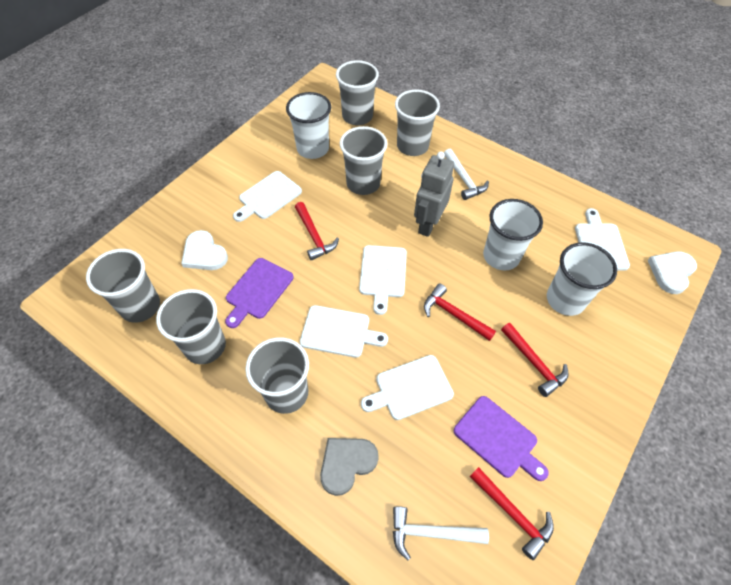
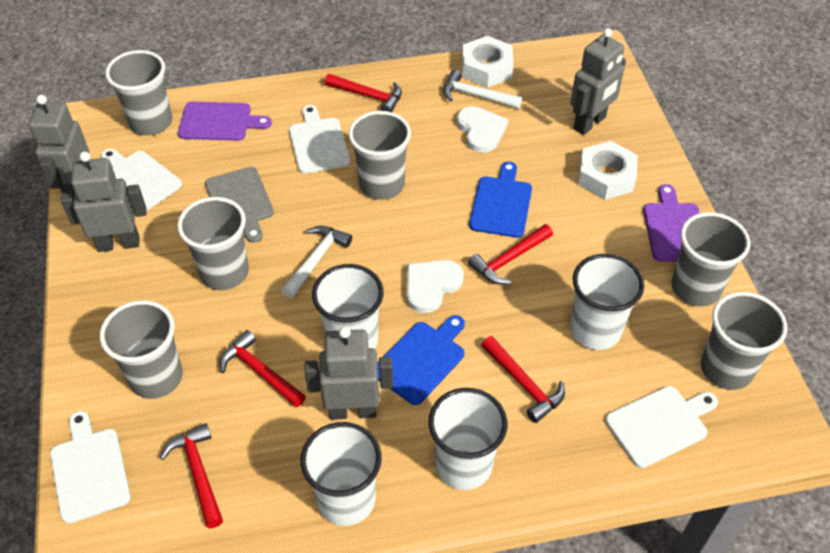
blue cutting board: 0 -> 2
grey cutting board: 0 -> 1
grey heart: 1 -> 0
grey robot: 1 -> 4
red hammer: 4 -> 5
white cup: 3 -> 4
white cutting board: 5 -> 4
white nut: 0 -> 2

